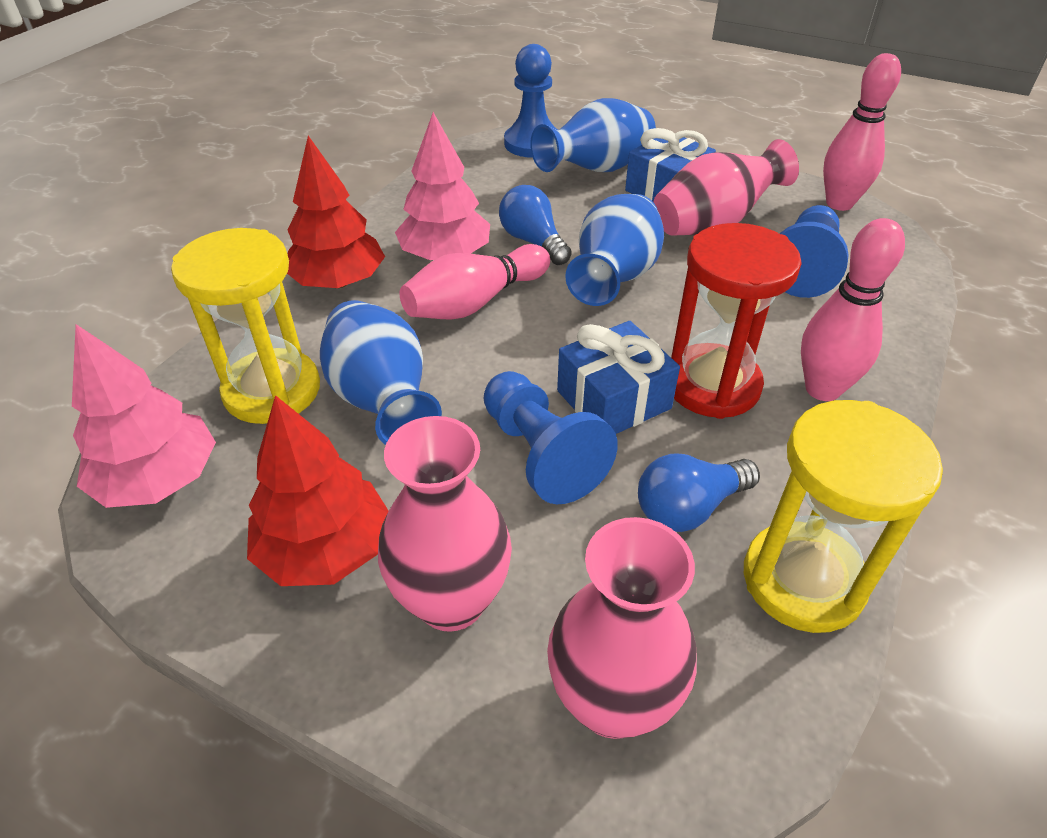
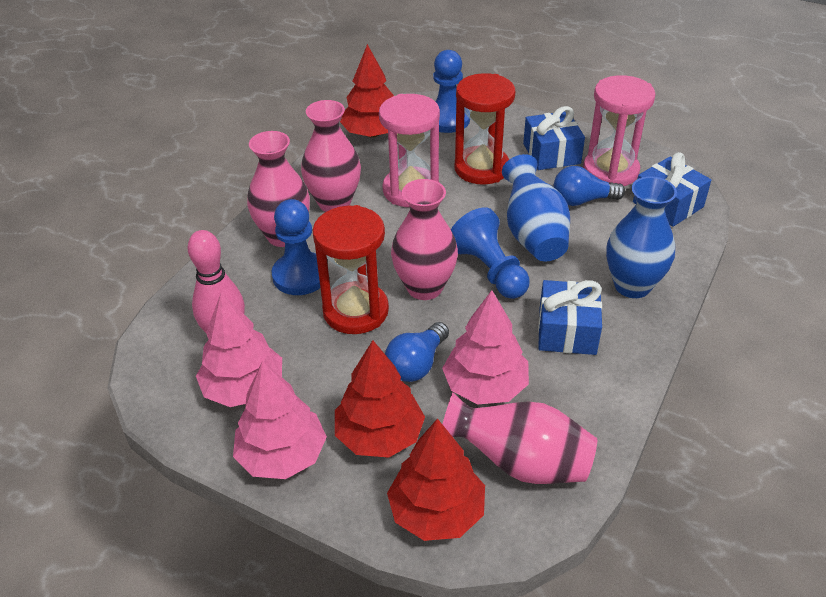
blue gift: 2 -> 3
blue vase: 3 -> 2
pink bowling pin: 3 -> 1
pink hourglass: 0 -> 2
pink tree: 2 -> 3
pink vase: 3 -> 4
red hourglass: 1 -> 2
red tree: 2 -> 3
yellow hourglass: 2 -> 0

